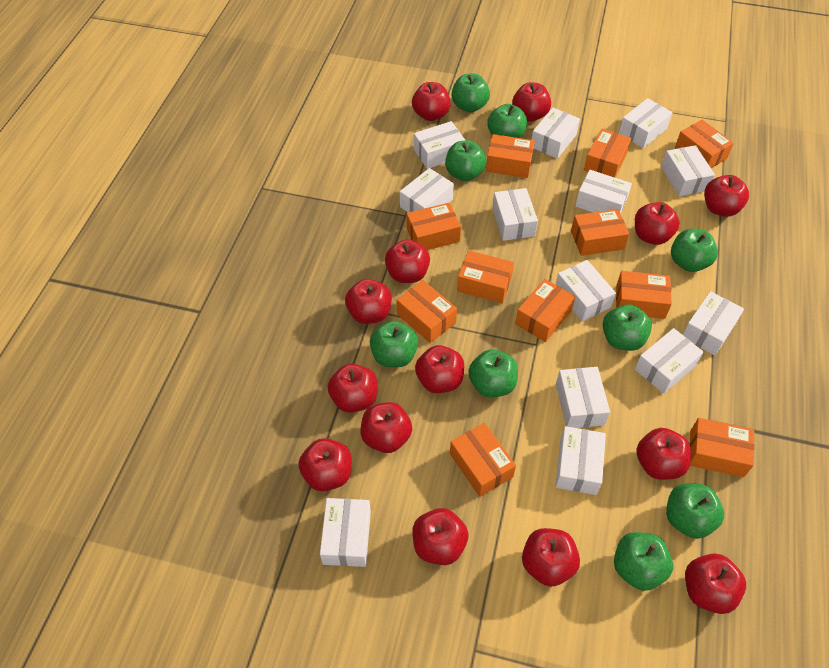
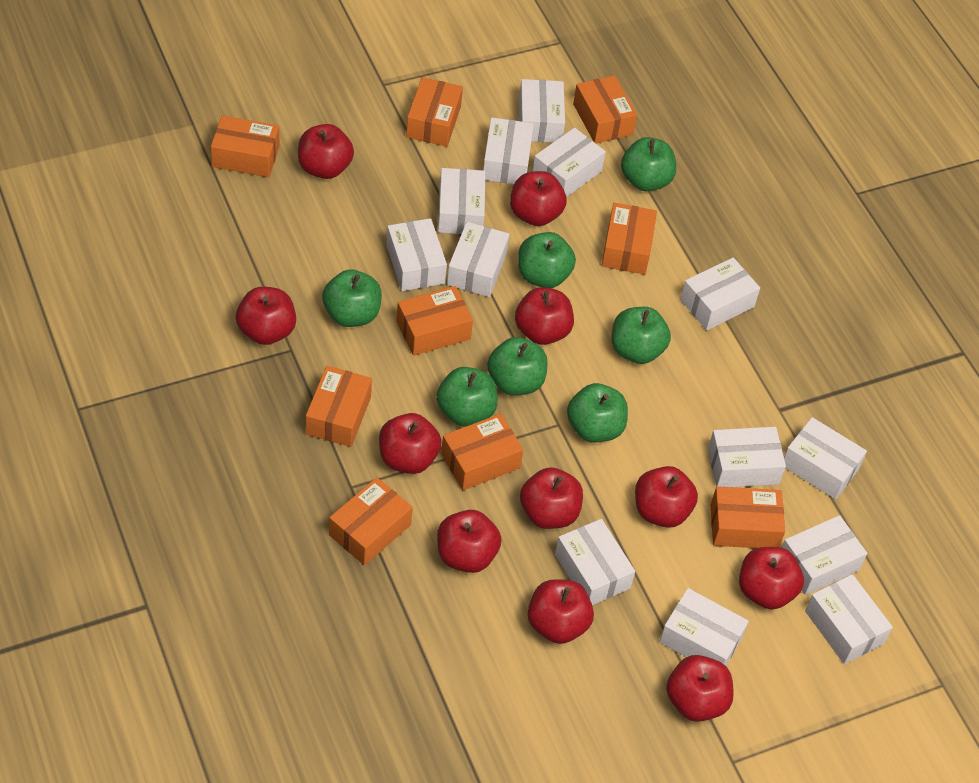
green apple: 9 -> 7
orange box: 11 -> 9
red apple: 14 -> 11

